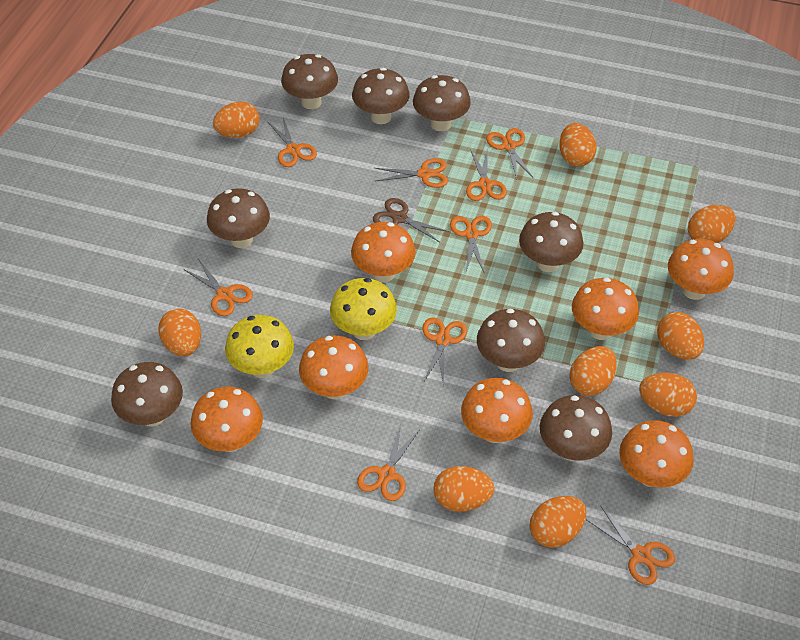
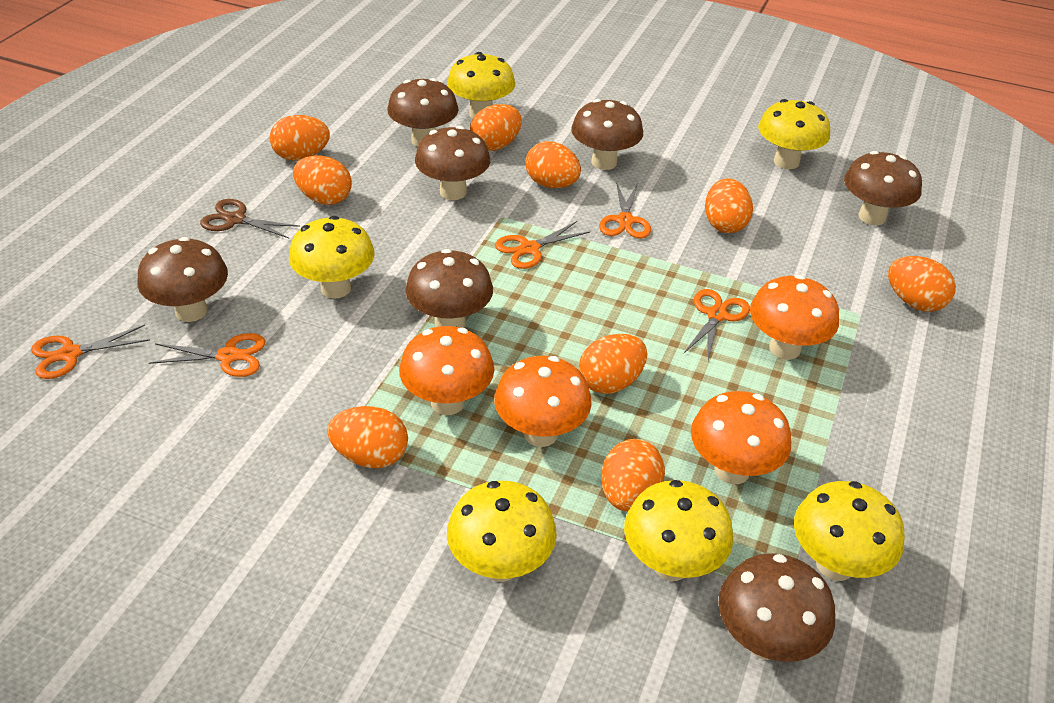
brown mushroom: 8 -> 7
orange mushroom: 7 -> 4
orange scissors: 9 -> 5
yellow mushroom: 2 -> 6

